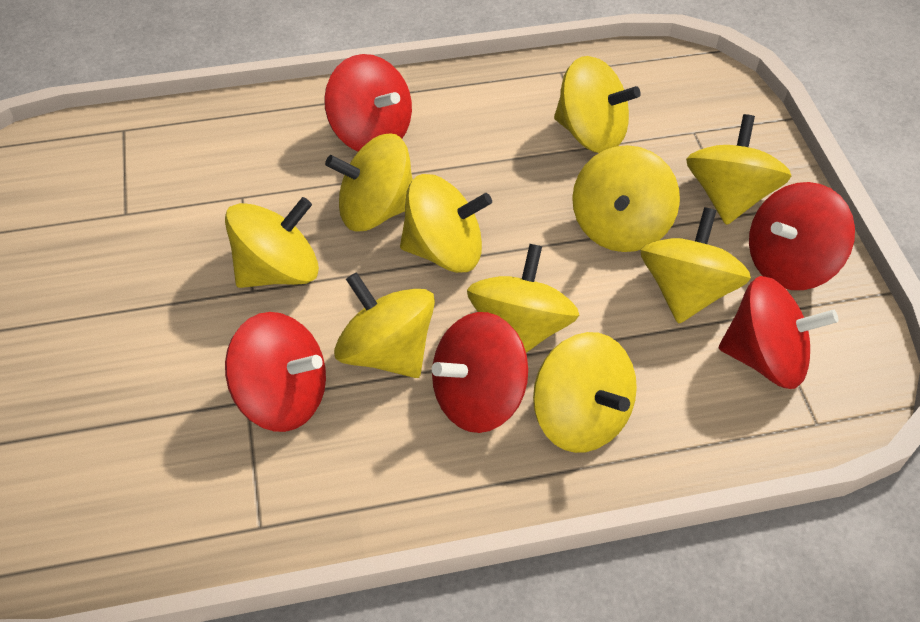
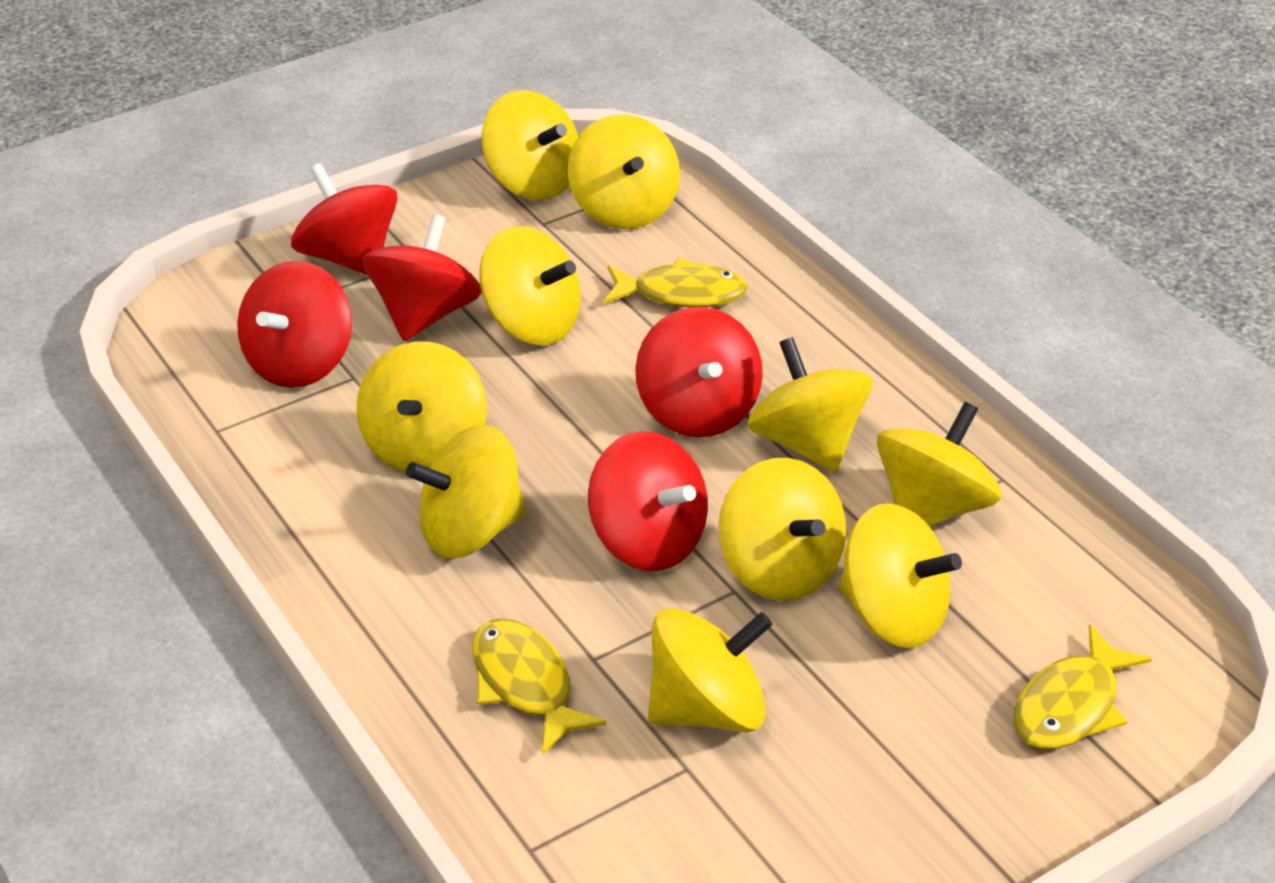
yellow fish: 0 -> 3

